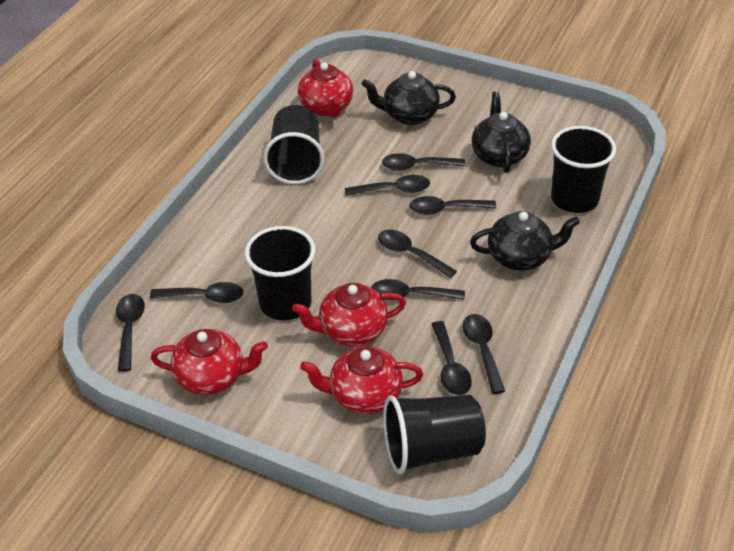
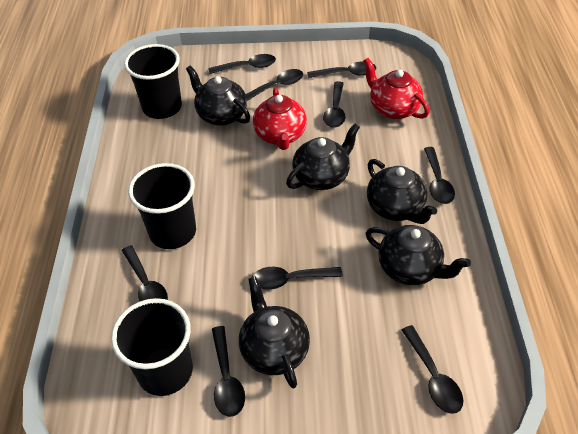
black cup: 4 -> 3
black teapot: 3 -> 5
red teapot: 4 -> 2

